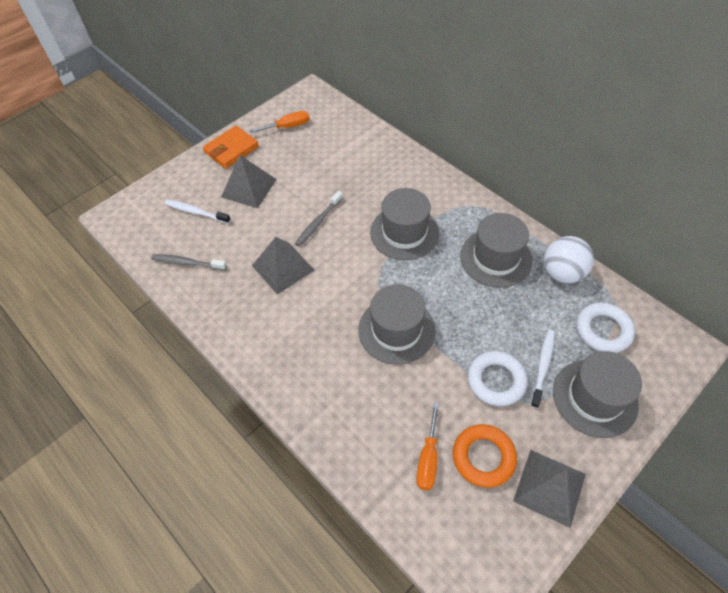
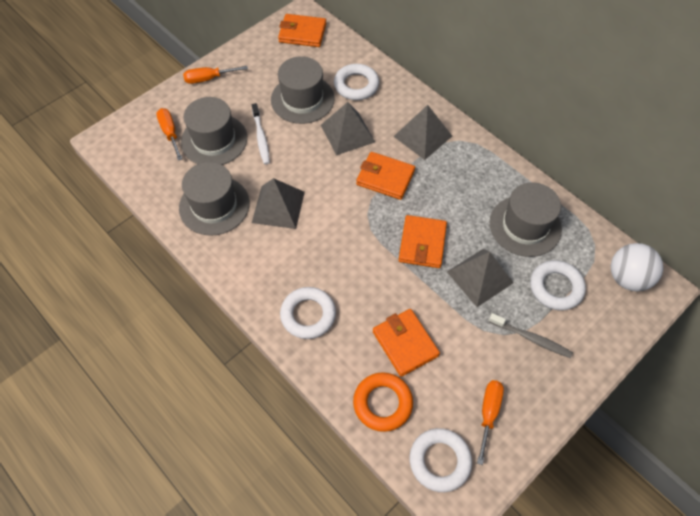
grey pyramid: 3 -> 4
grey toothbrush: 2 -> 1
orange screwdriver: 2 -> 3
orange wallet: 1 -> 4
white ring: 2 -> 4
white toothbrush: 2 -> 1

